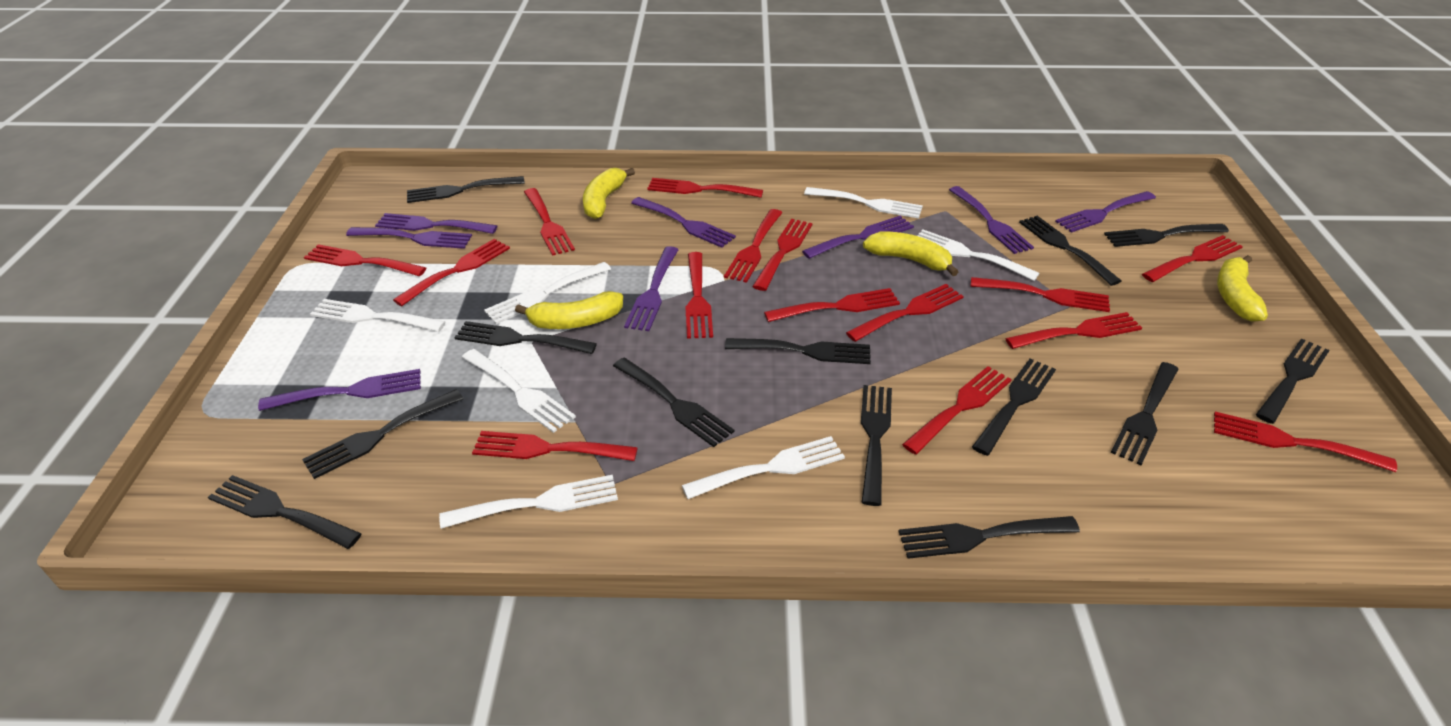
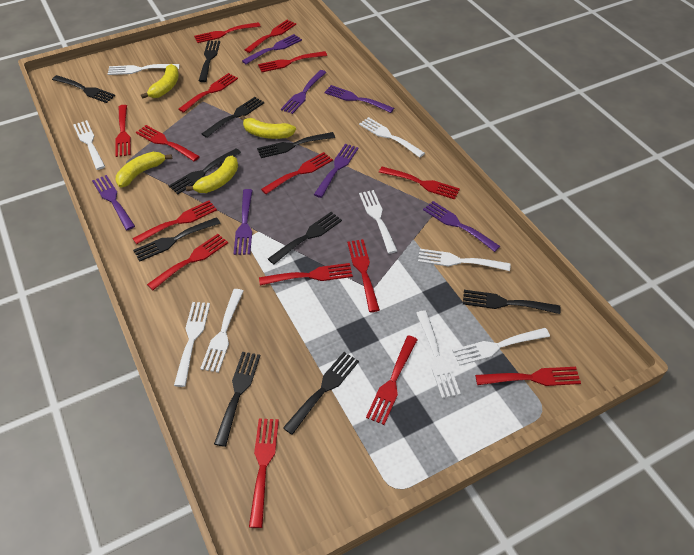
black fork: 13 -> 10
purple fork: 8 -> 7
white fork: 7 -> 9

